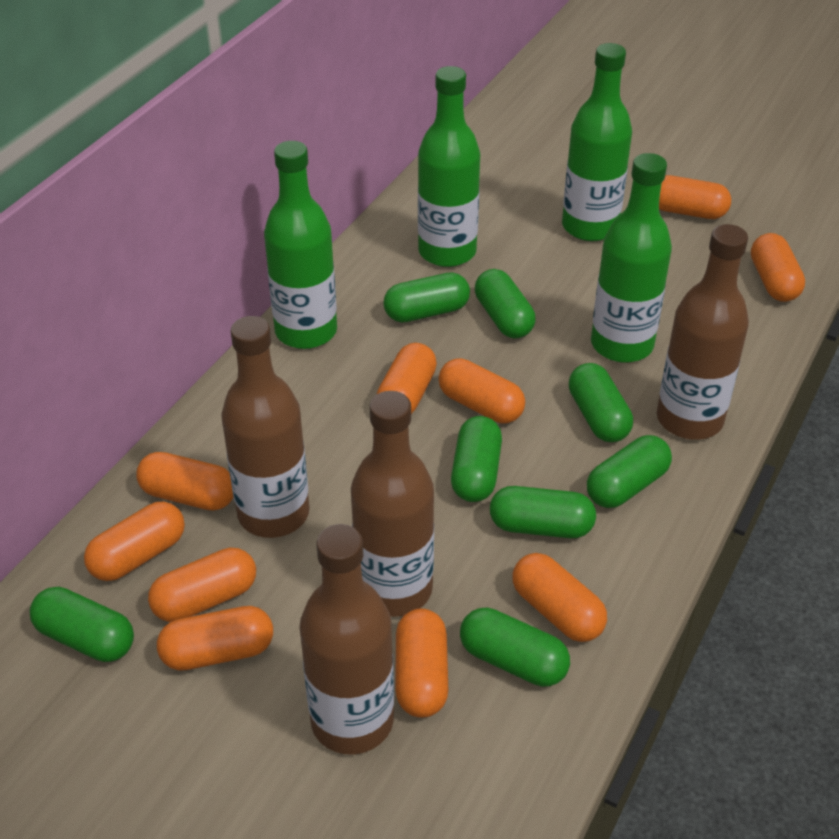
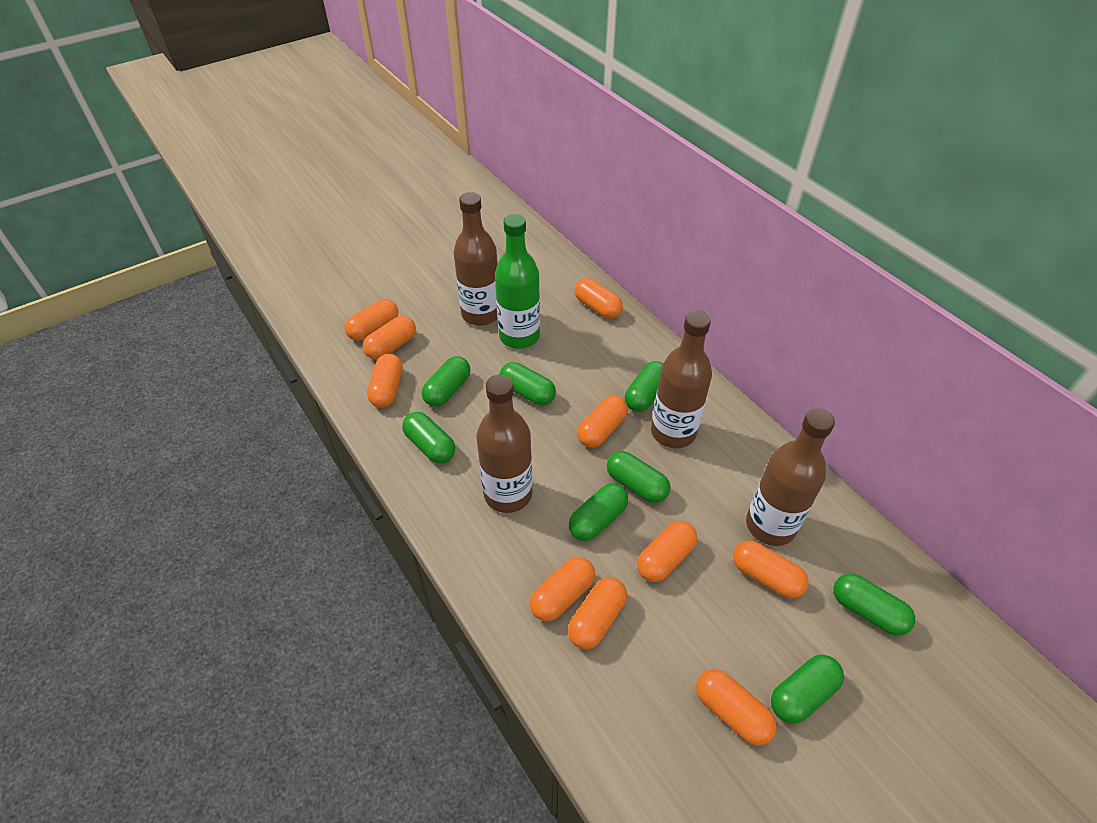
green bottle: 4 -> 1

